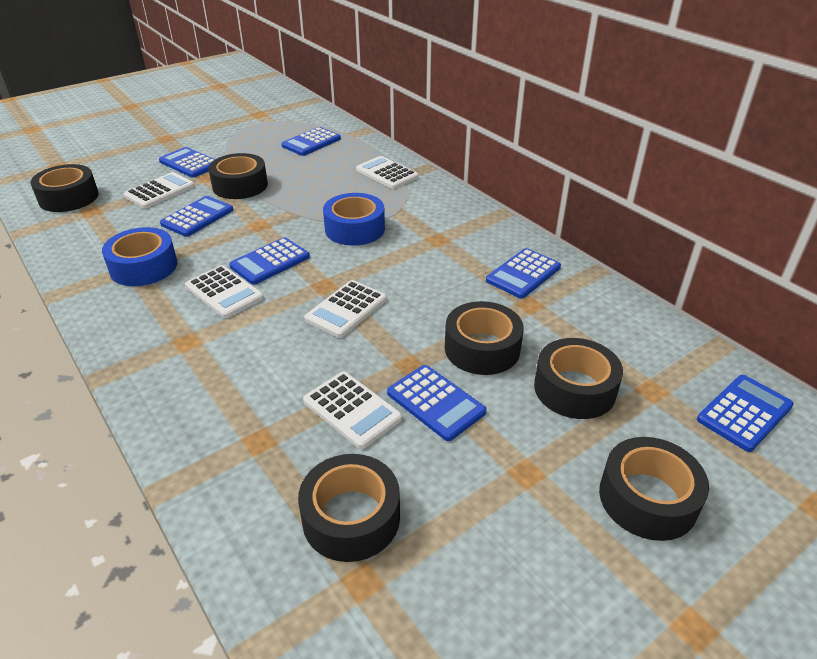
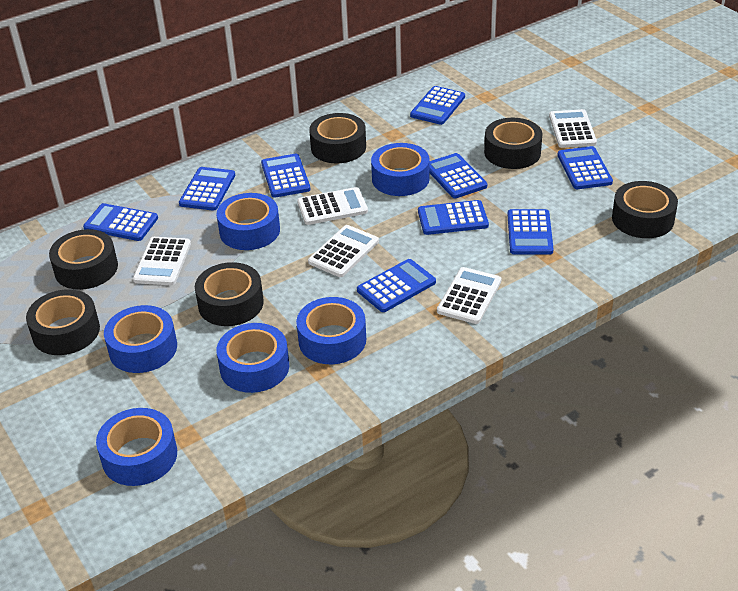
blue calculator: 7 -> 9
blue tape: 2 -> 6

